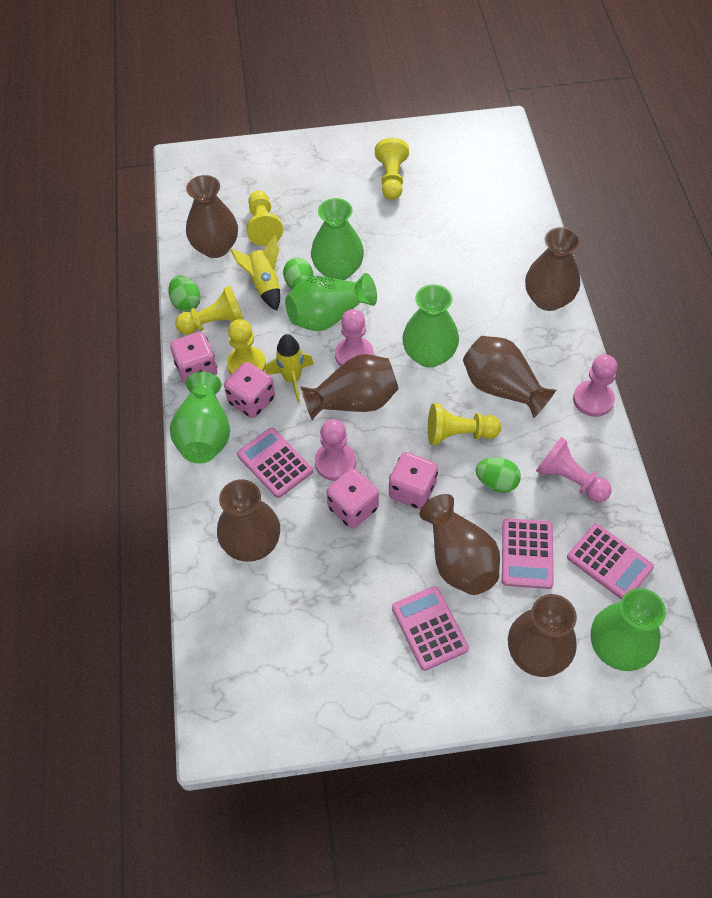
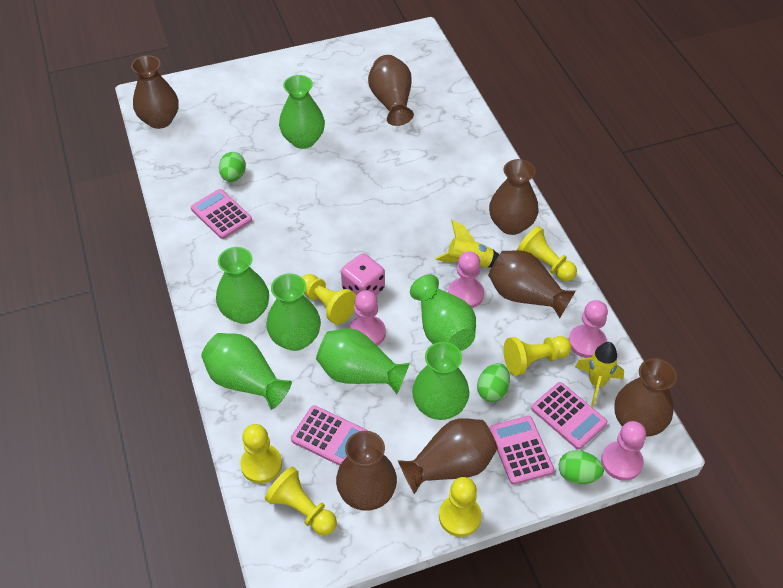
green vase: 5 -> 7
pink dice: 4 -> 1
yellow pawn: 5 -> 6

